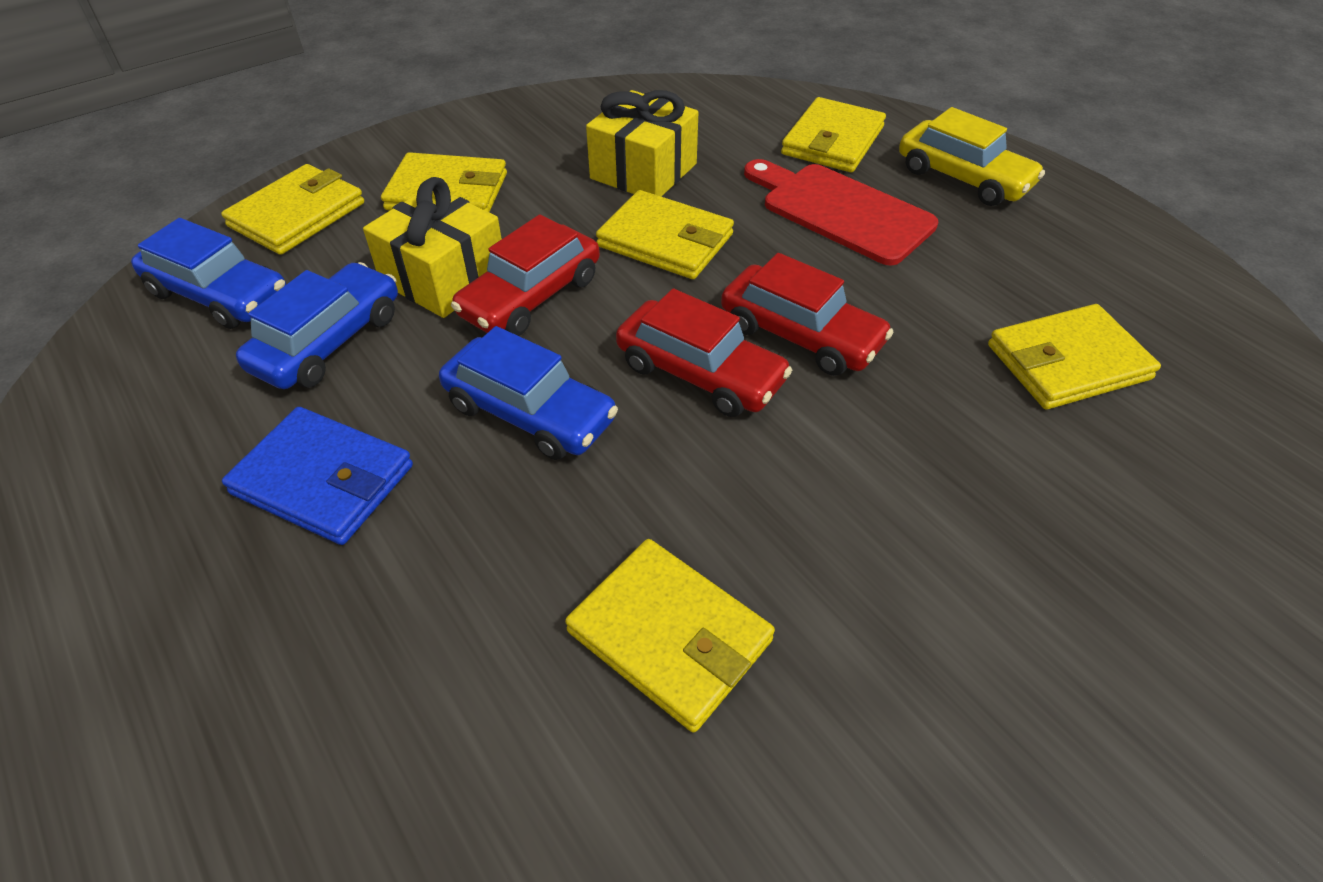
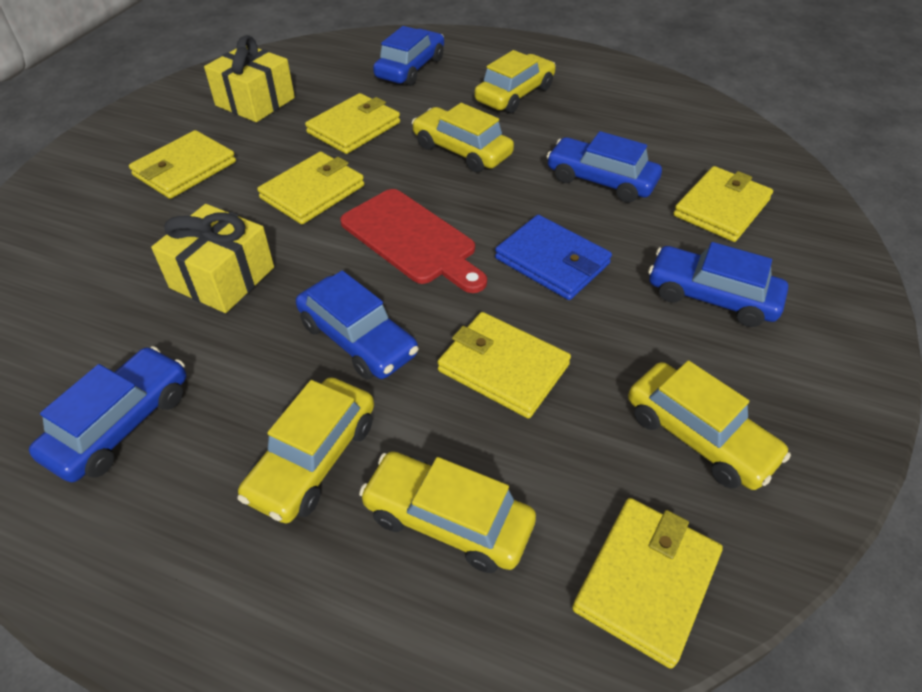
blue car: 3 -> 5
red car: 3 -> 0
yellow car: 1 -> 5

